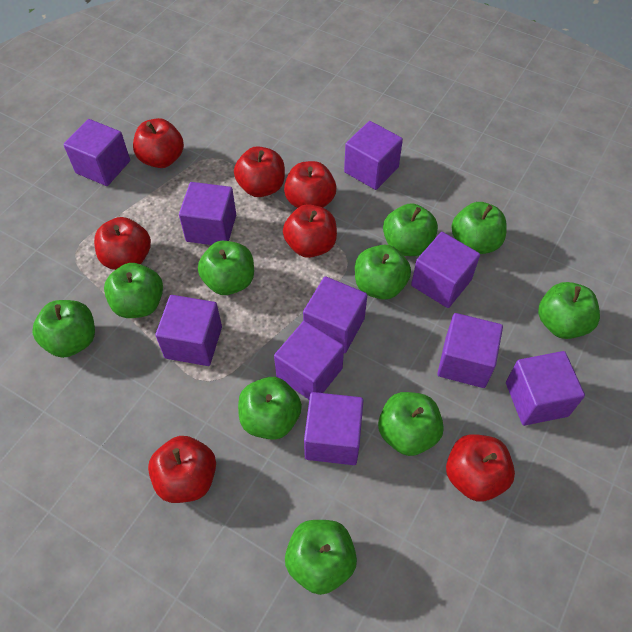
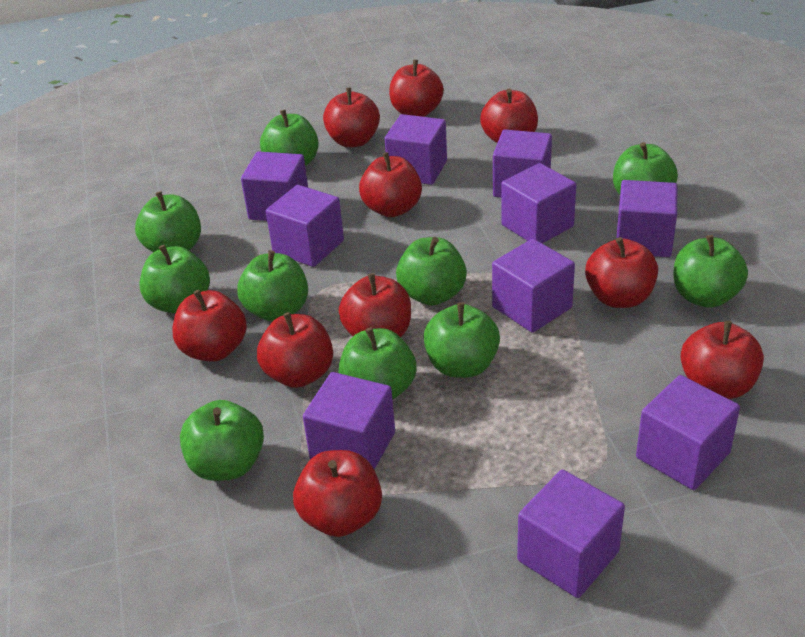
red apple: 7 -> 10

